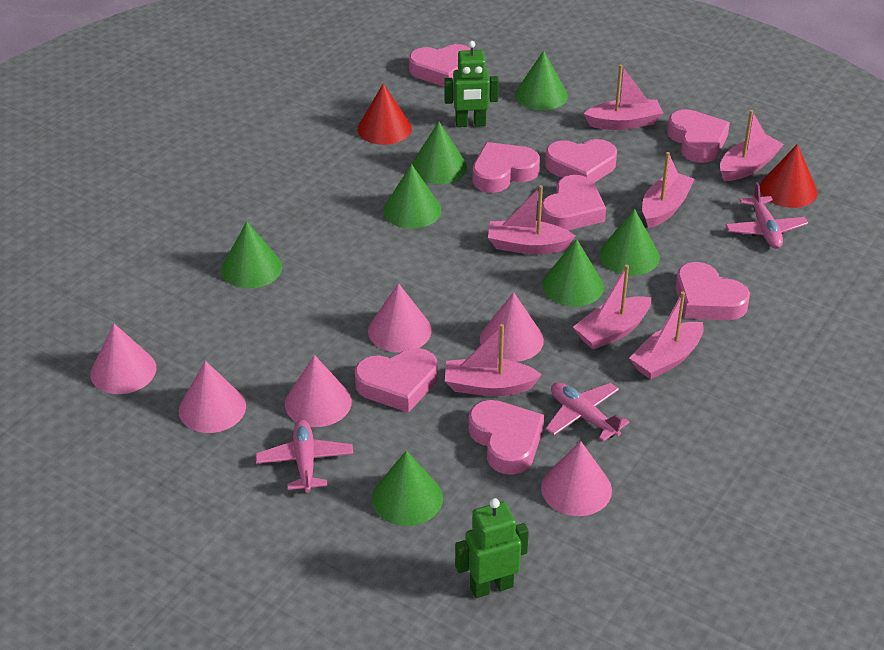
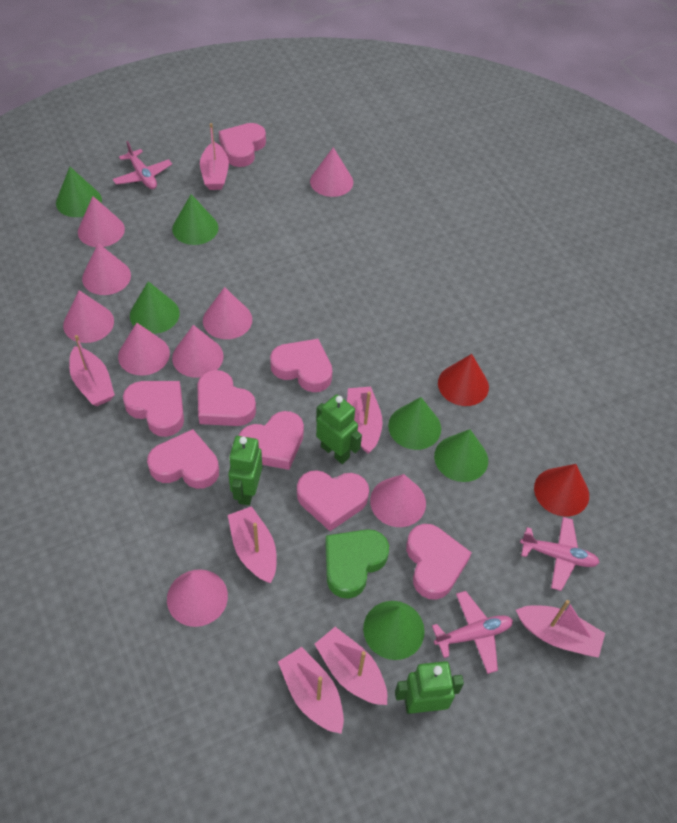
green cone: 7 -> 6
green heart: 0 -> 1
green robot: 2 -> 3
pink cone: 6 -> 9

